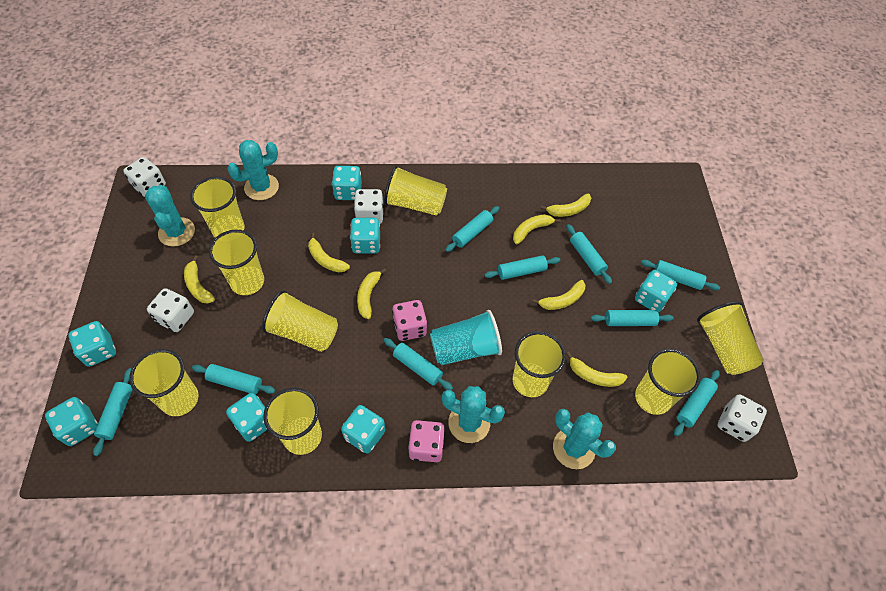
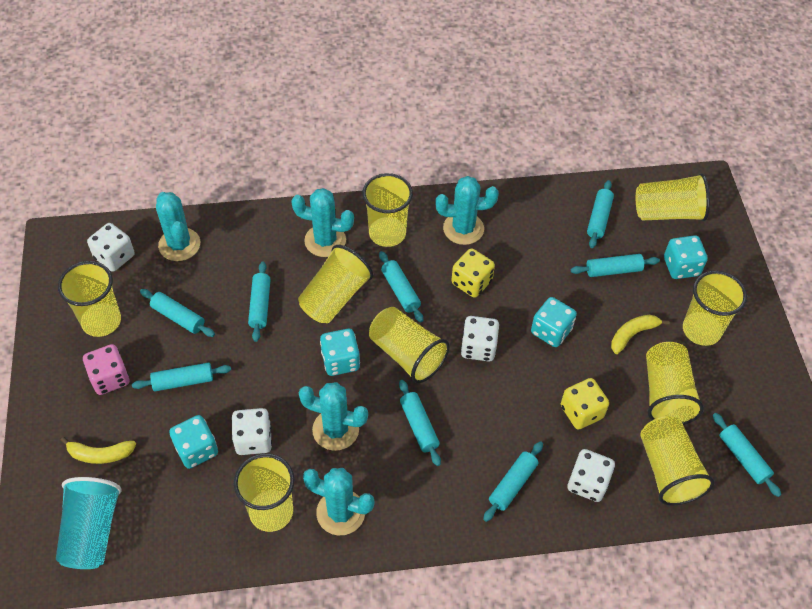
pink dice: 2 -> 1
turquoise cactus: 4 -> 5
turquoise dice: 7 -> 4
yellow banana: 7 -> 2
yellow dice: 0 -> 2

